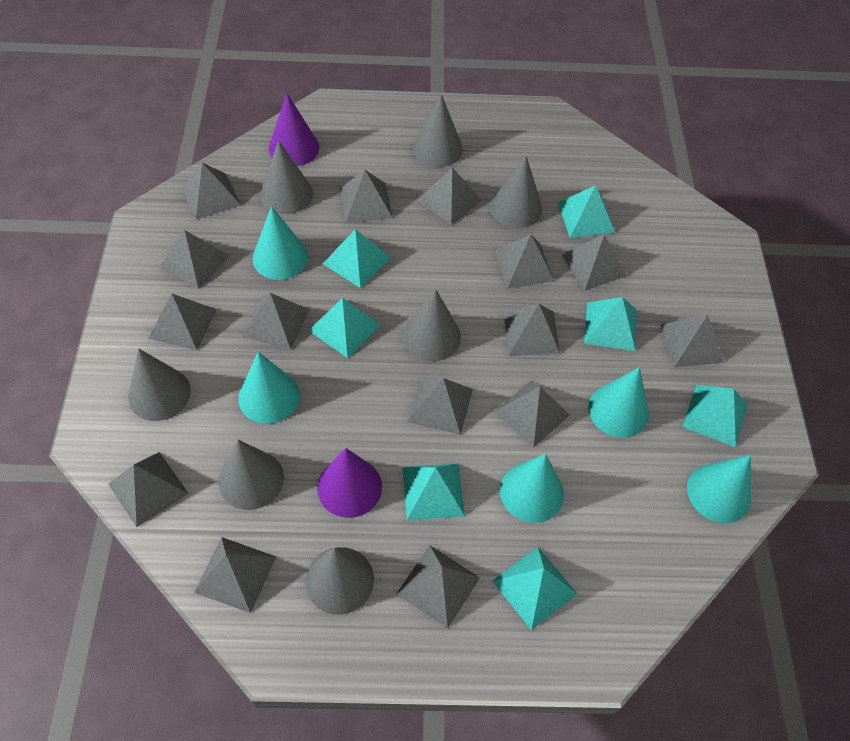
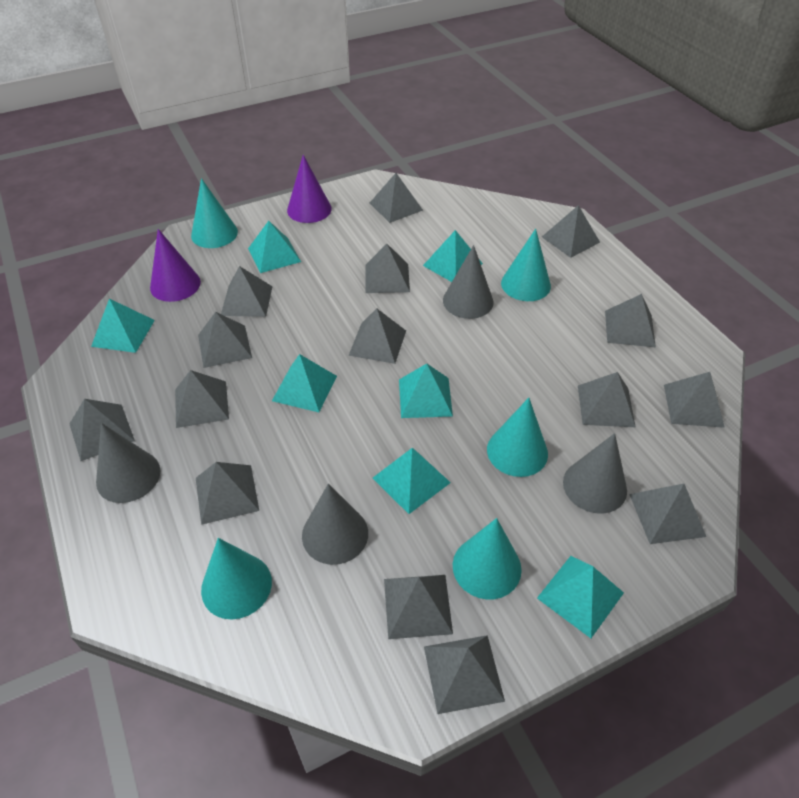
grey cone: 7 -> 4

